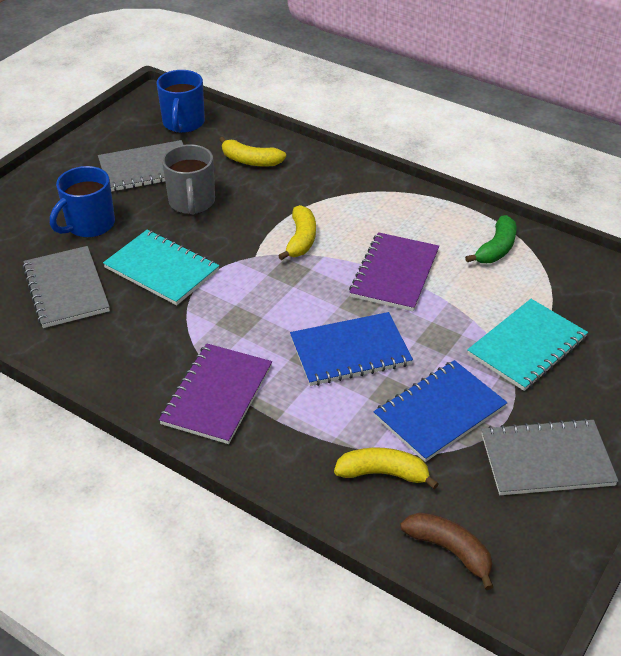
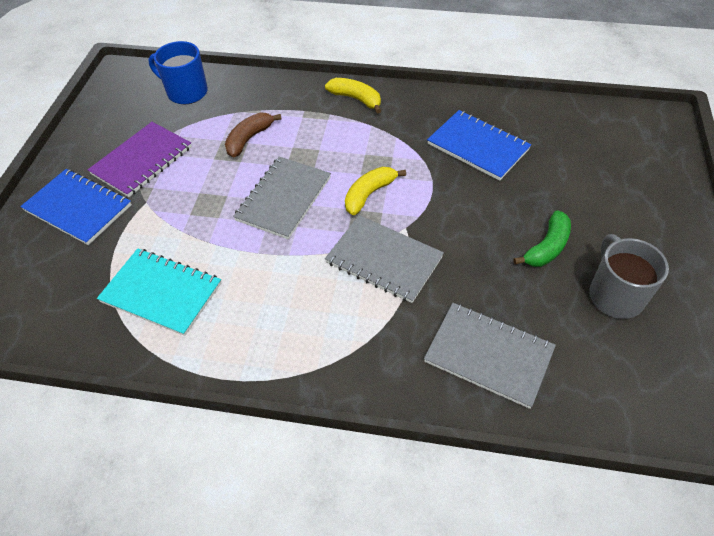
blue mug: 2 -> 1
purple notebook: 2 -> 1
turquoise notebook: 2 -> 1
yellow banana: 3 -> 2

